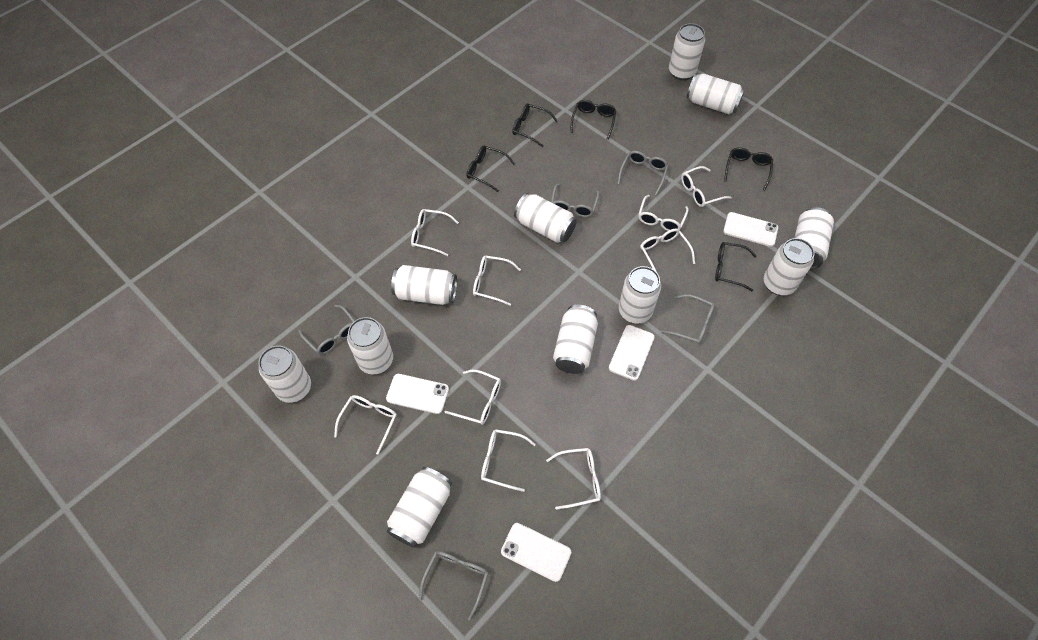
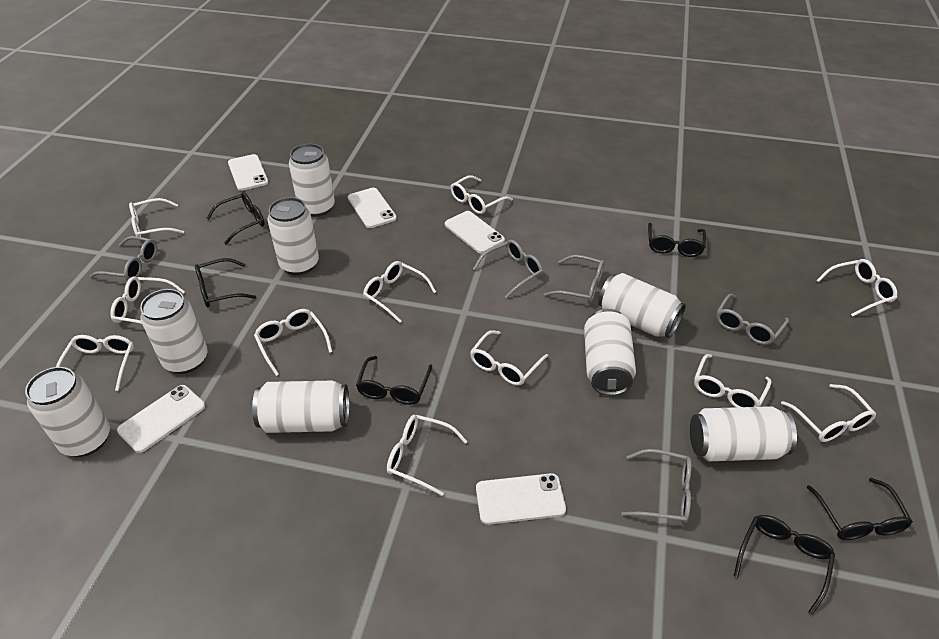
black glasses: 5 -> 6
white can: 11 -> 8
white glasses: 9 -> 11
white phone: 4 -> 5

